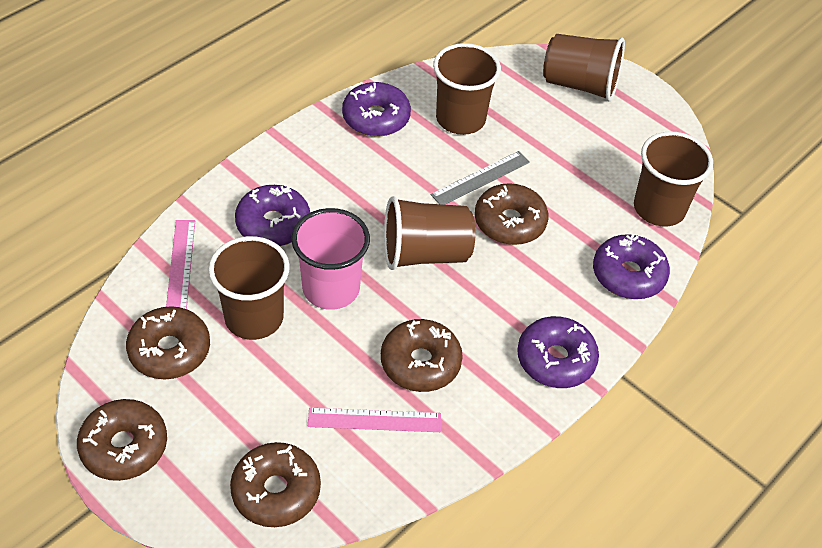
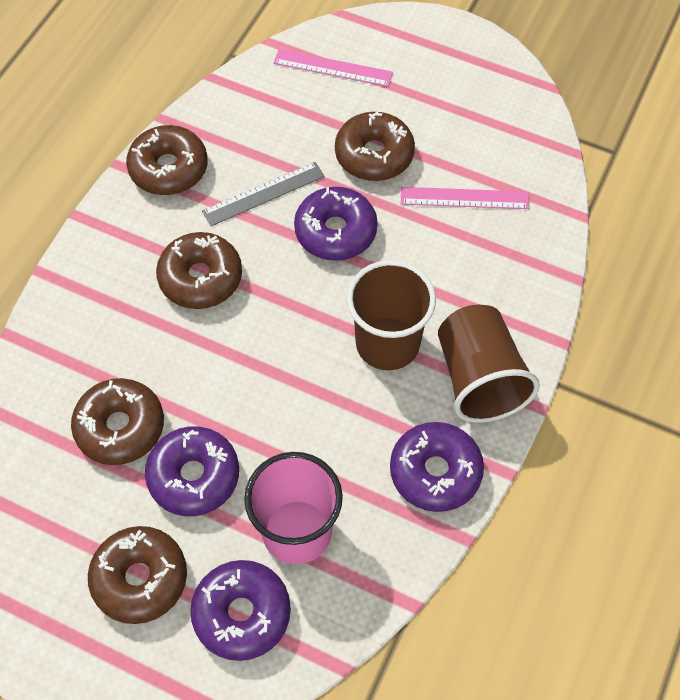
brown cup: 5 -> 2

